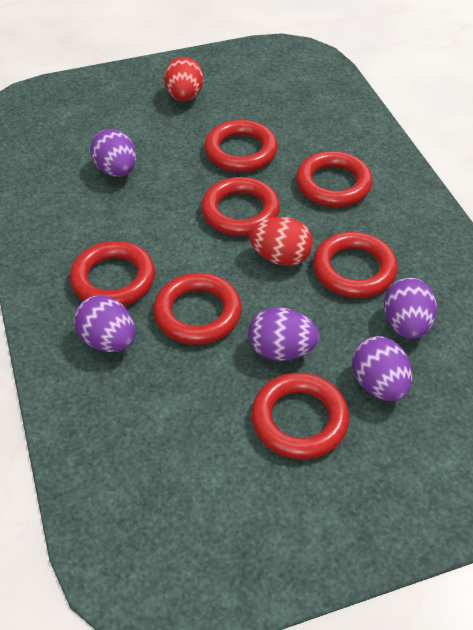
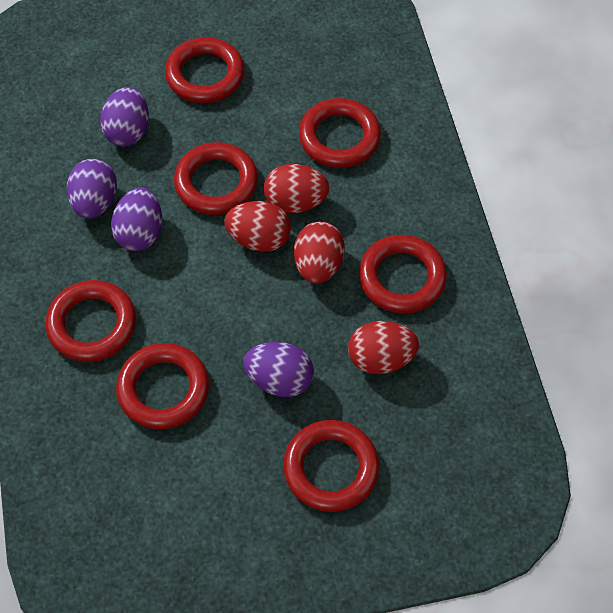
purple egg: 5 -> 4
red egg: 2 -> 4

